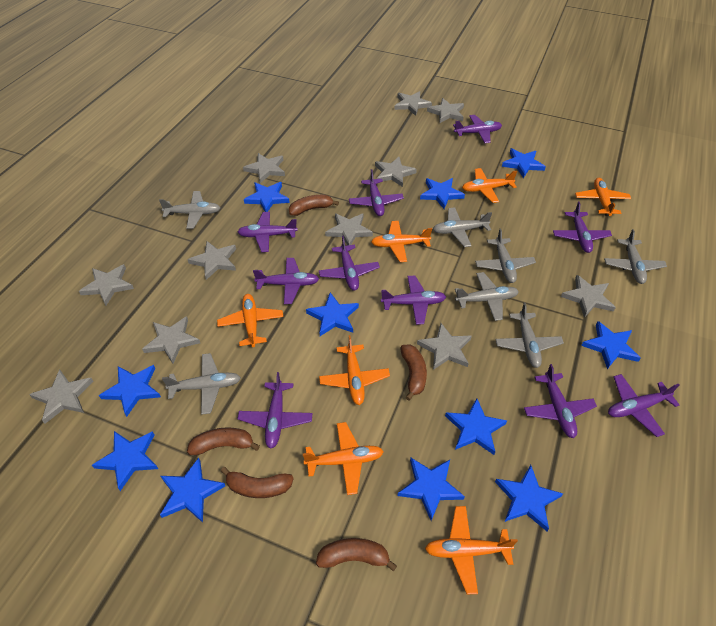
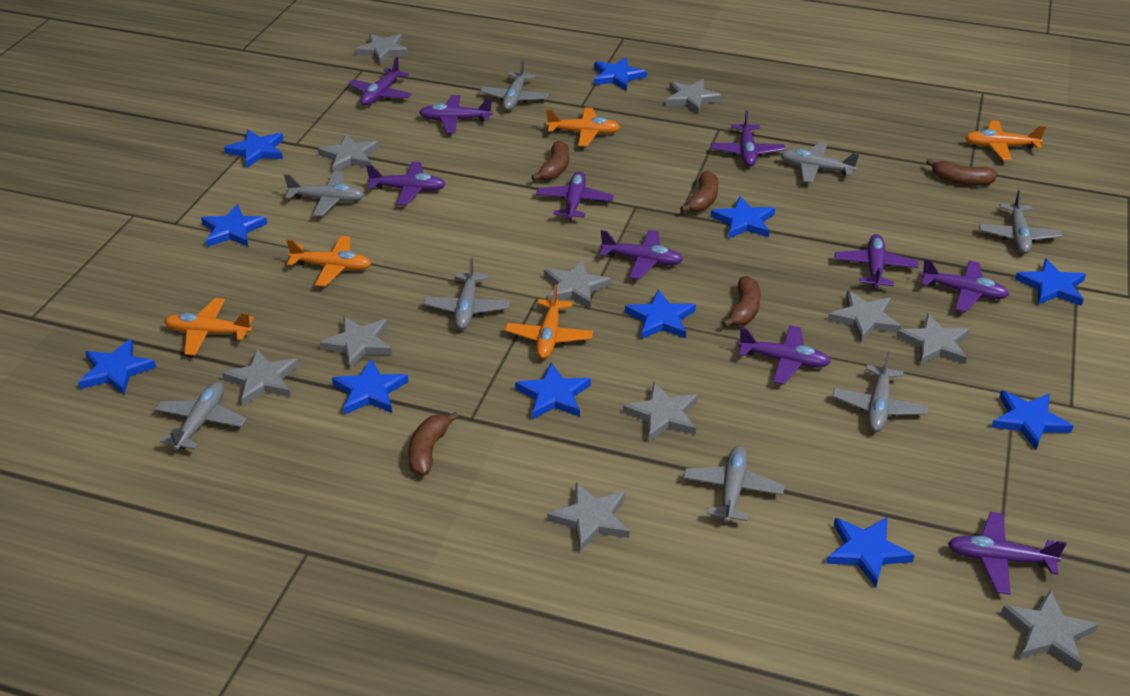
grey plane: 7 -> 8
orange plane: 7 -> 5

